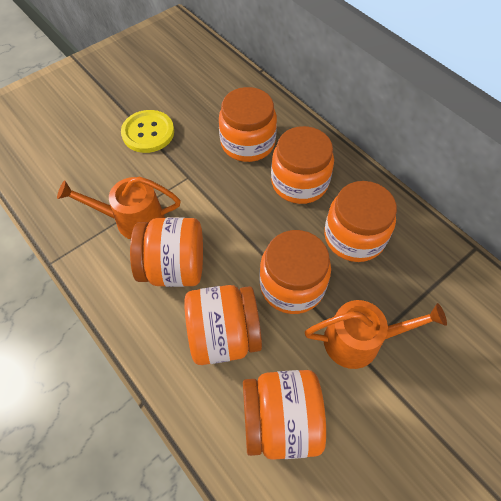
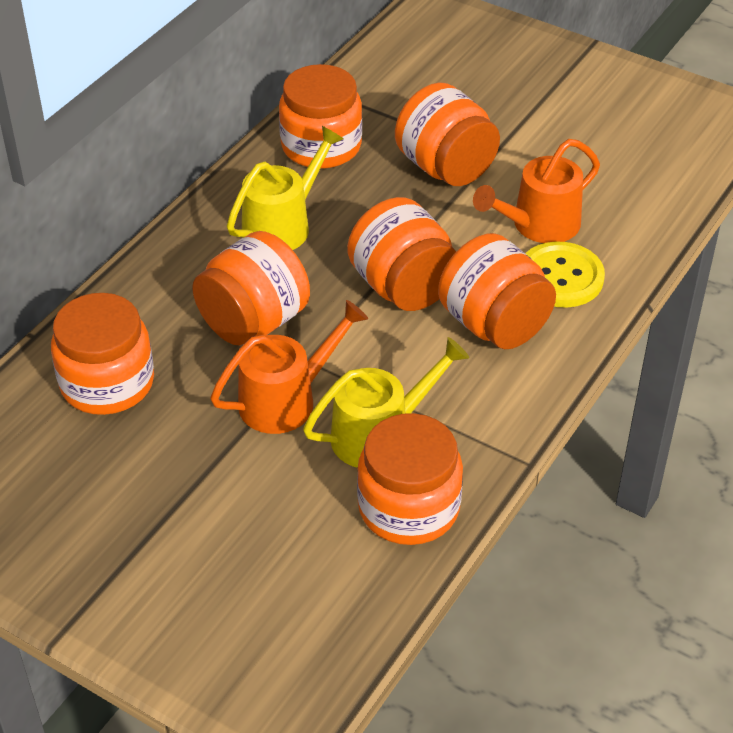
yellow watering can: 0 -> 2

